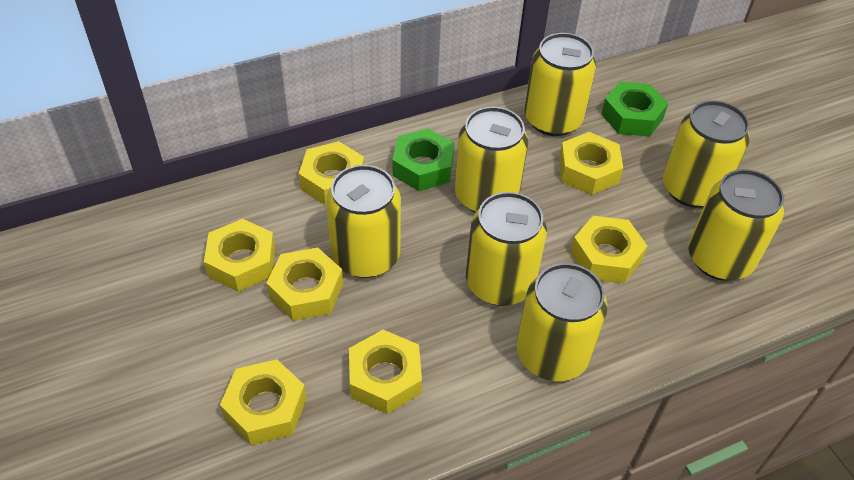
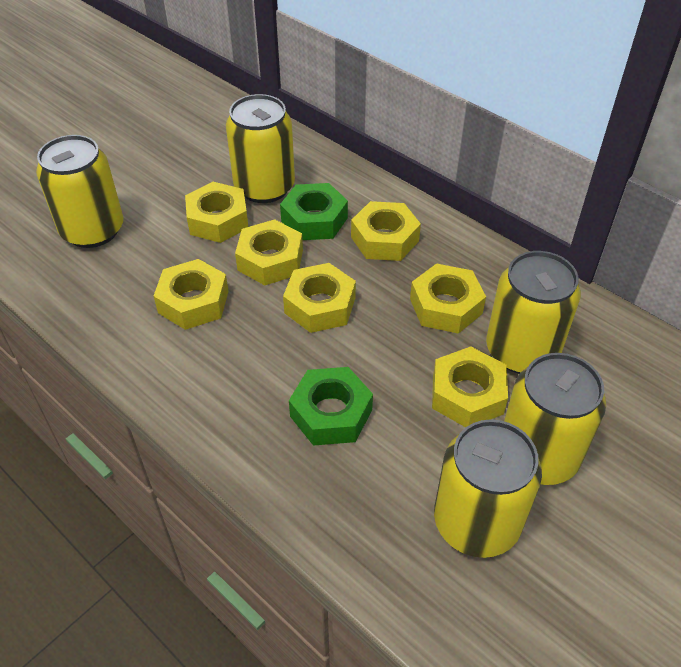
yellow can: 7 -> 5

